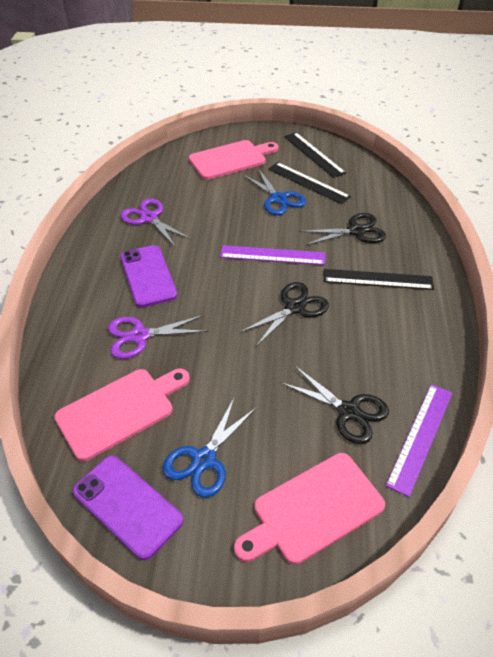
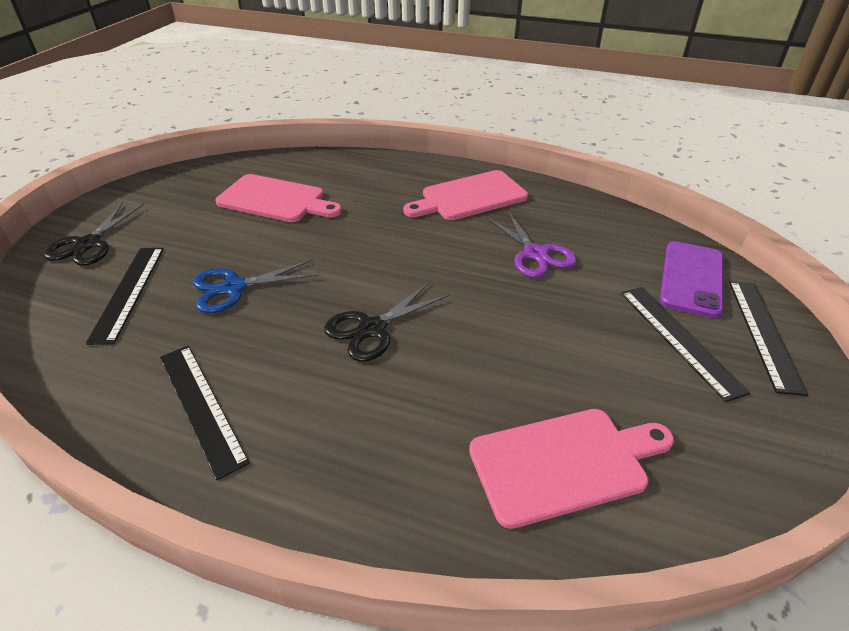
black ruler: 3 -> 4
black scissors: 3 -> 2
blue scissors: 2 -> 1
purple phone: 2 -> 1
purple ruler: 2 -> 0
purple scissors: 2 -> 1

